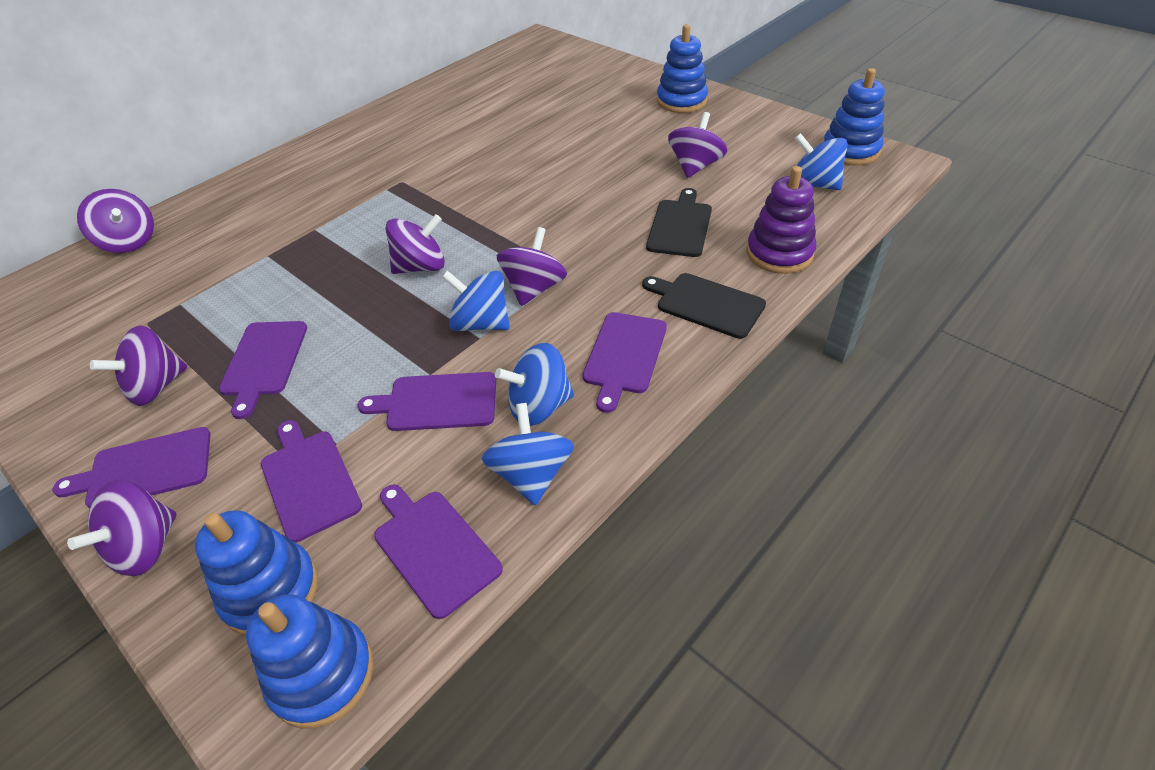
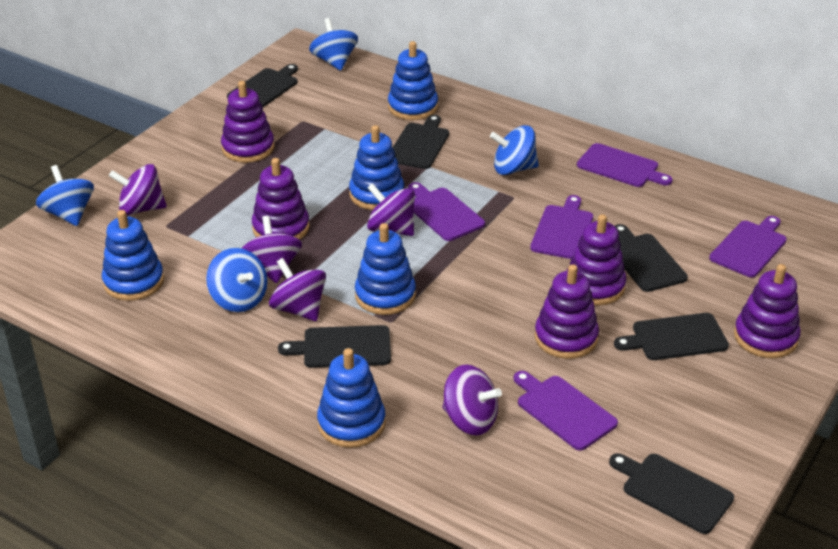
black cutting board: 2 -> 6
blue stacking toy: 4 -> 5
purple cutting board: 6 -> 5
purple spinning top: 6 -> 5
purple stacking toy: 1 -> 5

